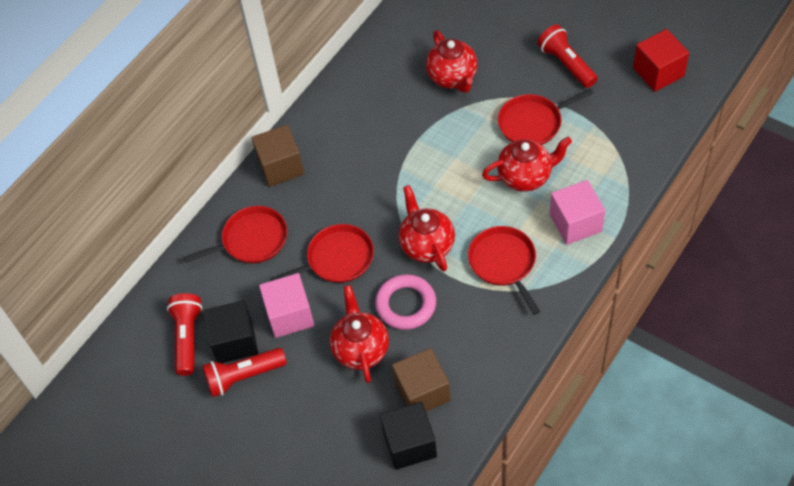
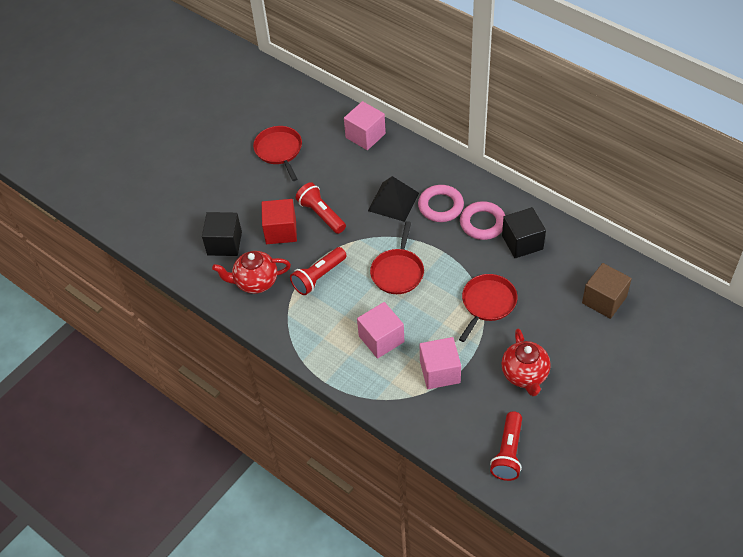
black pyramid: 0 -> 1
brown cube: 2 -> 1
pink cube: 2 -> 3
pink ring: 1 -> 2
red pan: 4 -> 3
red teapot: 4 -> 2

